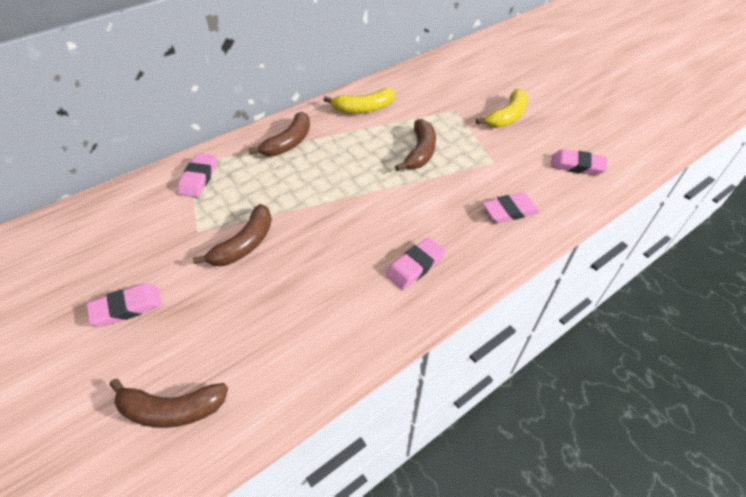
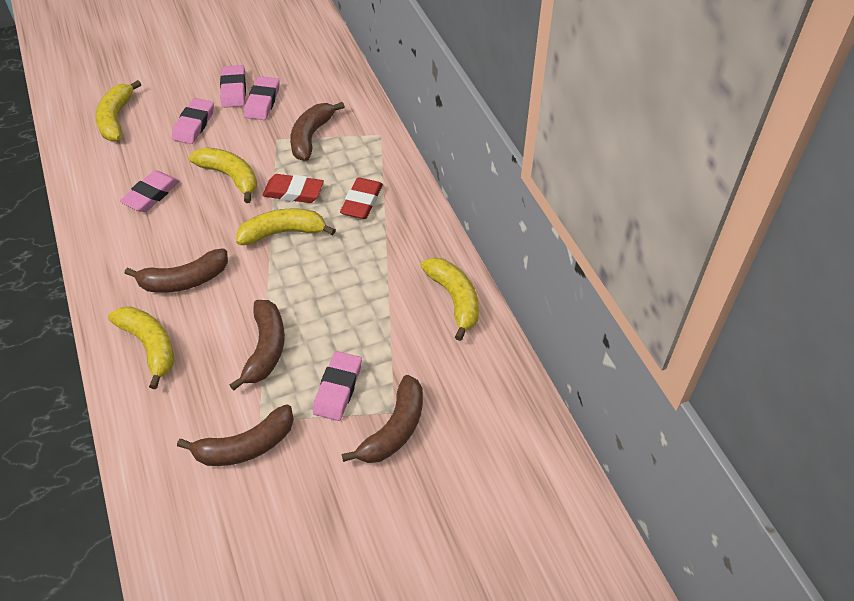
brown banana: 4 -> 5
red eraser: 0 -> 2
yellow banana: 2 -> 5

